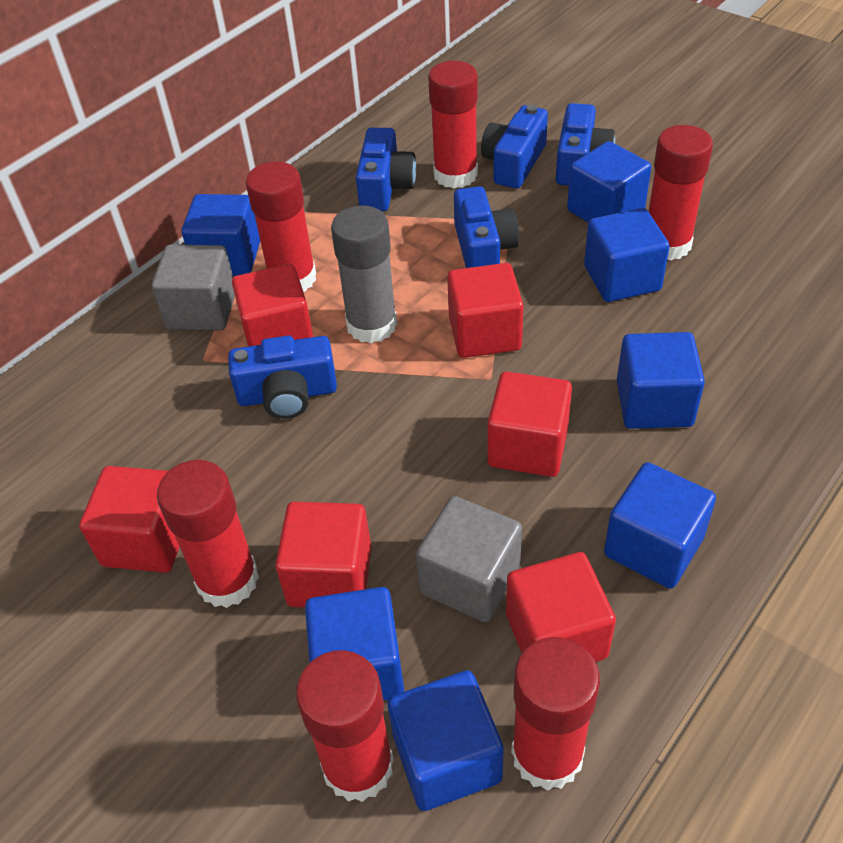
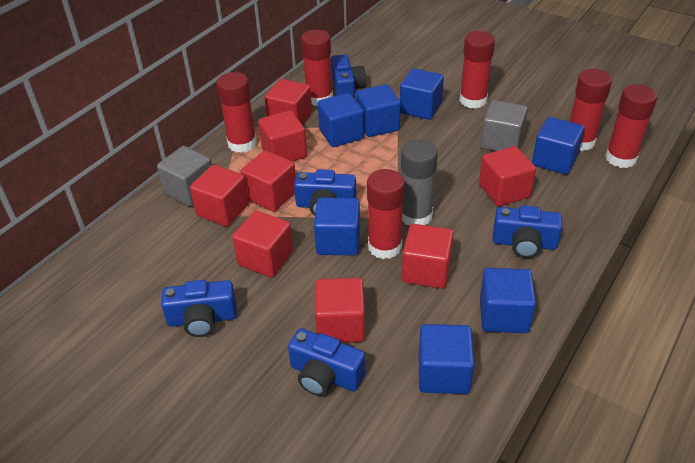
red cube: 6 -> 8

